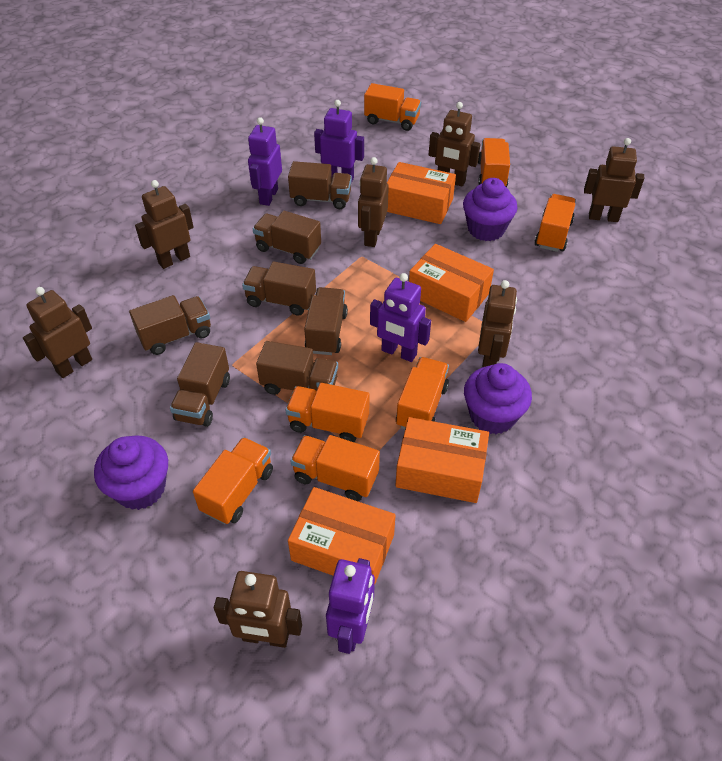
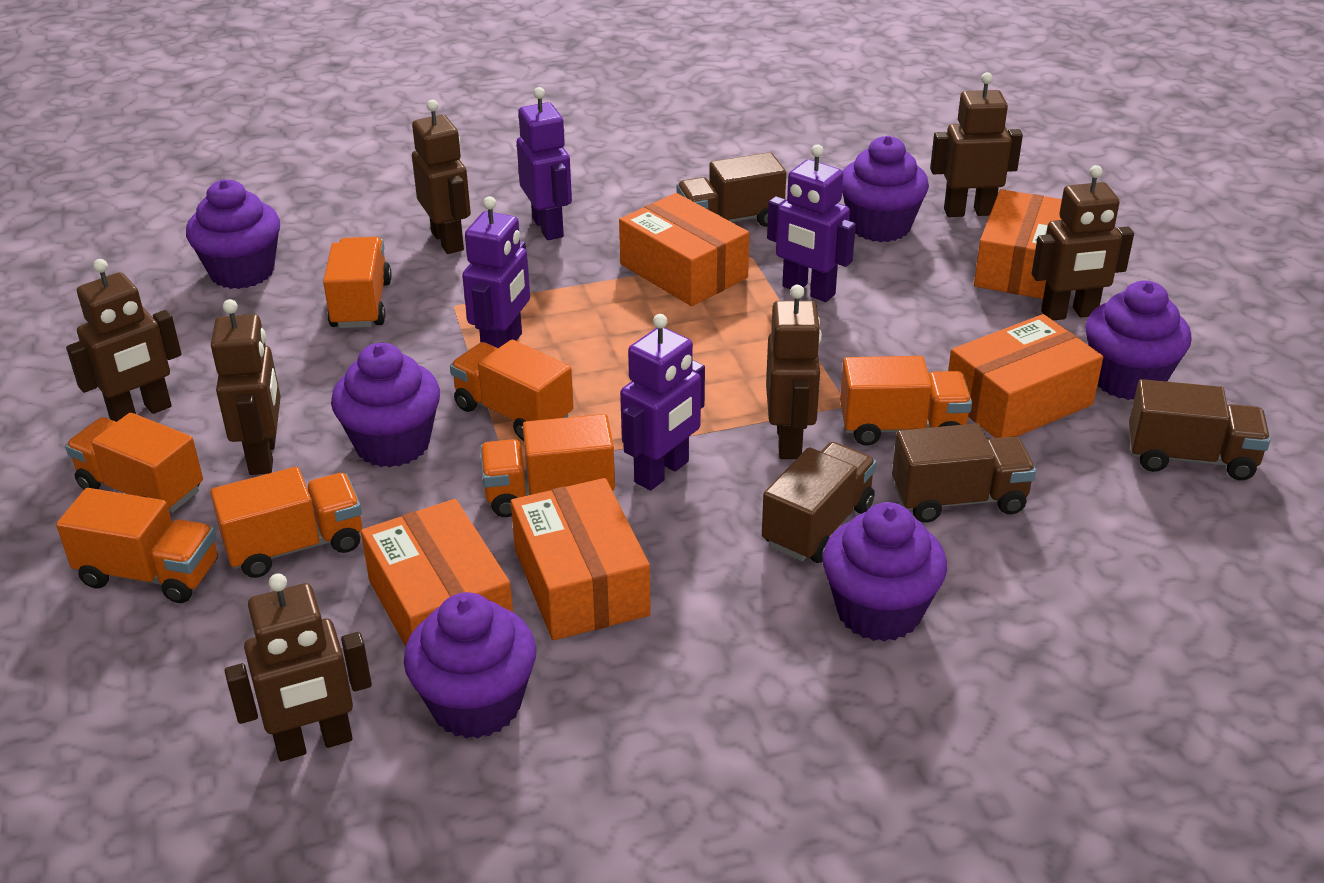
brown truck: 7 -> 4
orange box: 4 -> 5
purple cupcake: 3 -> 6

